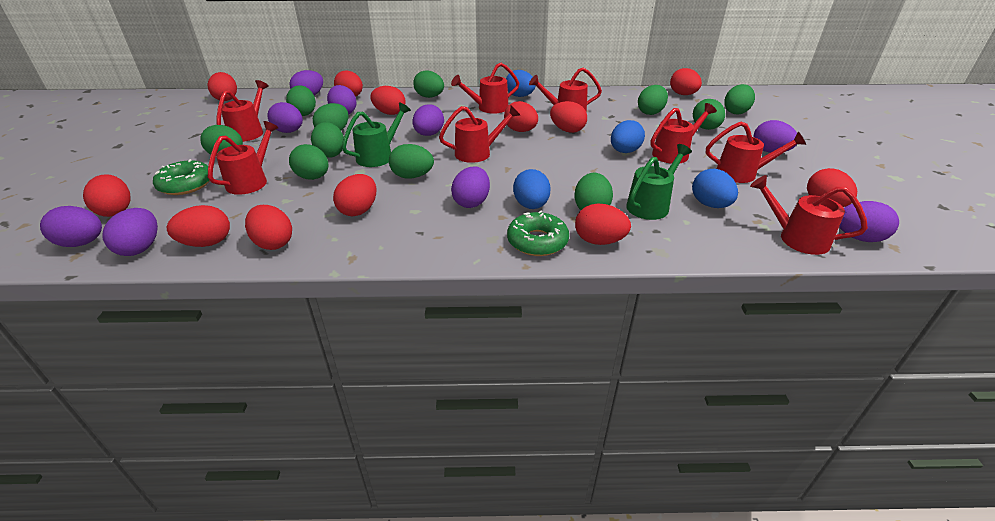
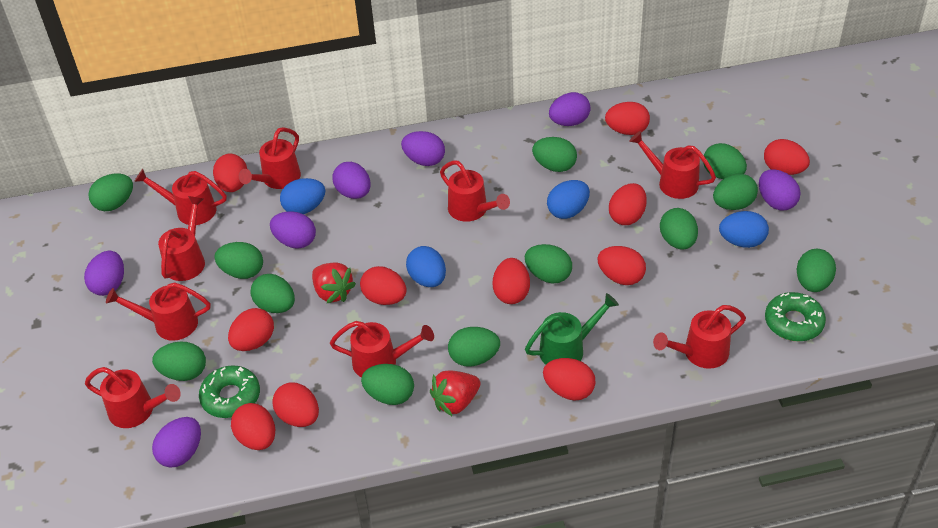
green egg: 11 -> 12
green watering can: 2 -> 1
purple egg: 9 -> 7
red egg: 12 -> 11
red strawberry: 0 -> 2
red watering can: 8 -> 9

